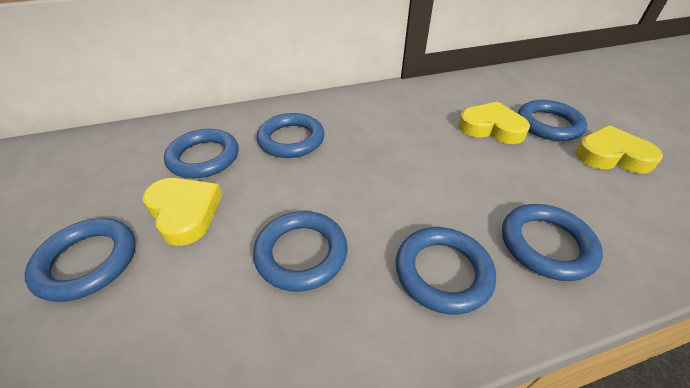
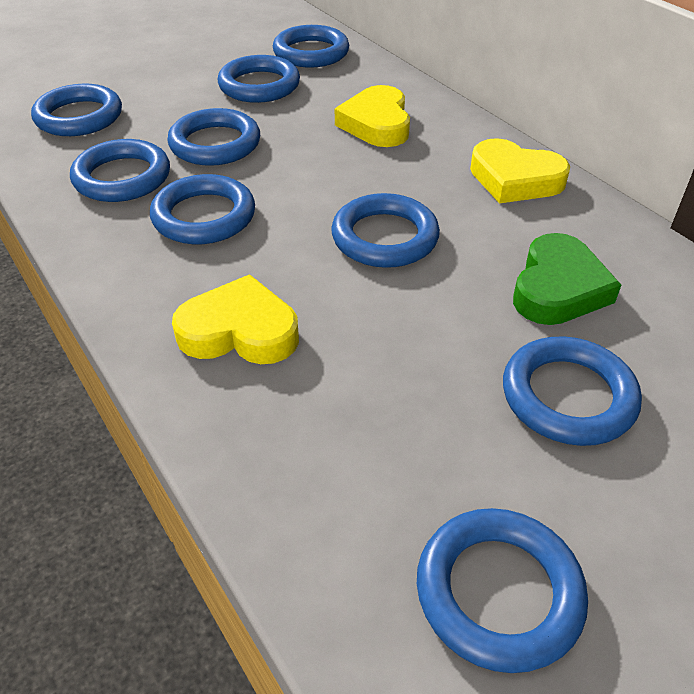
blue ring: 7 -> 9
green heart: 0 -> 1

